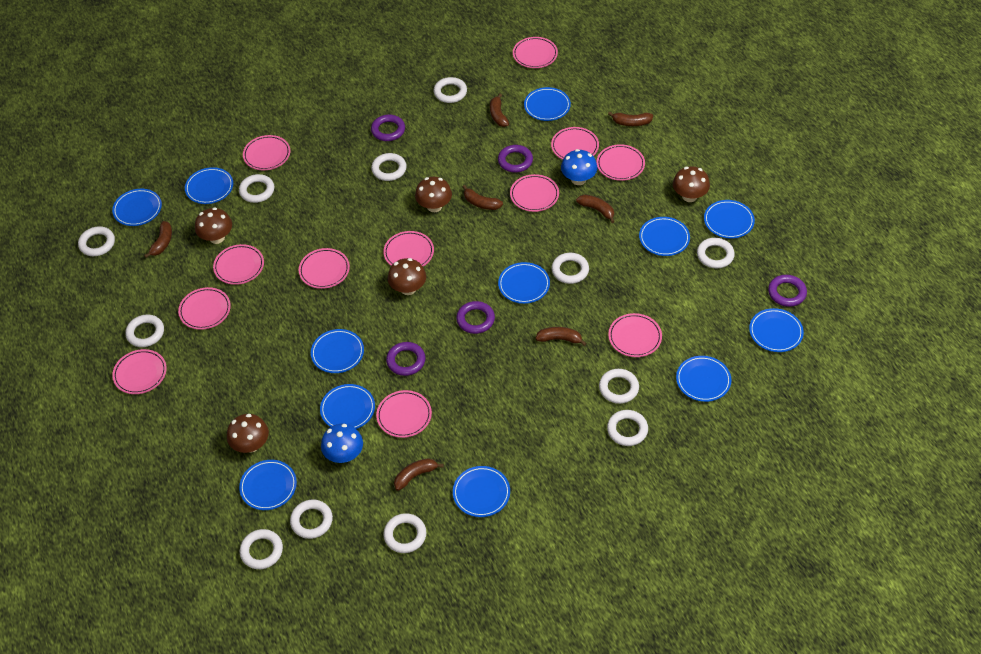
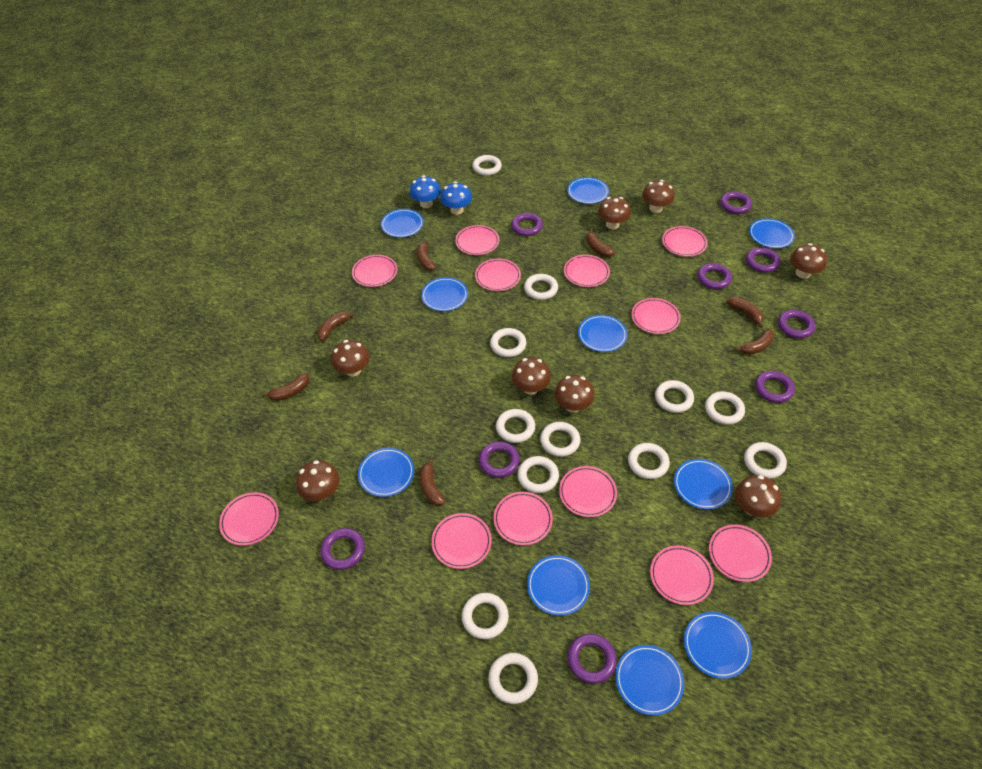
blue plate: 12 -> 10
brown mushroom: 5 -> 8
purple ring: 5 -> 9

